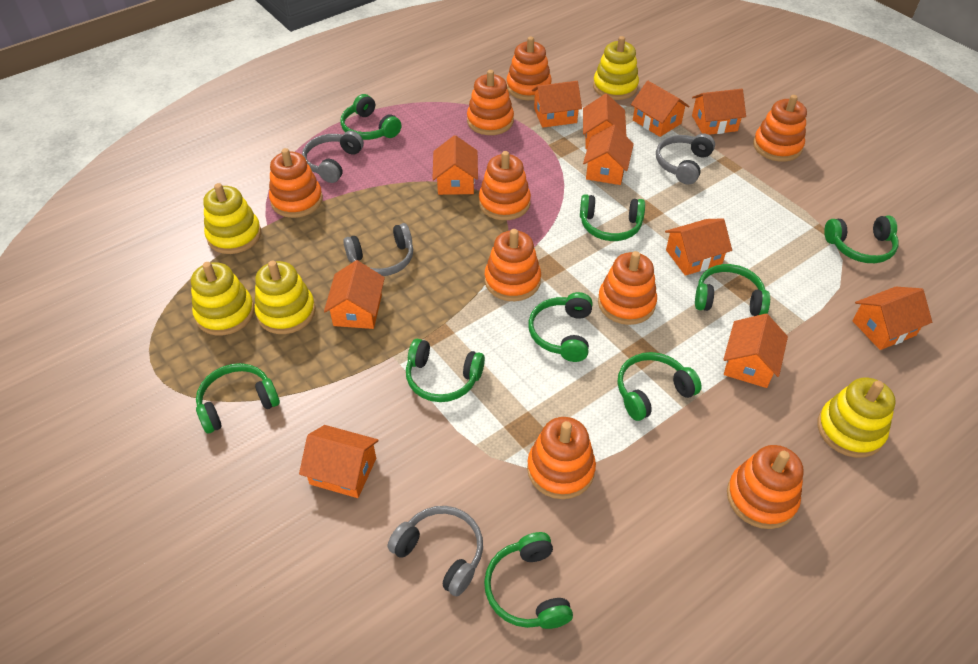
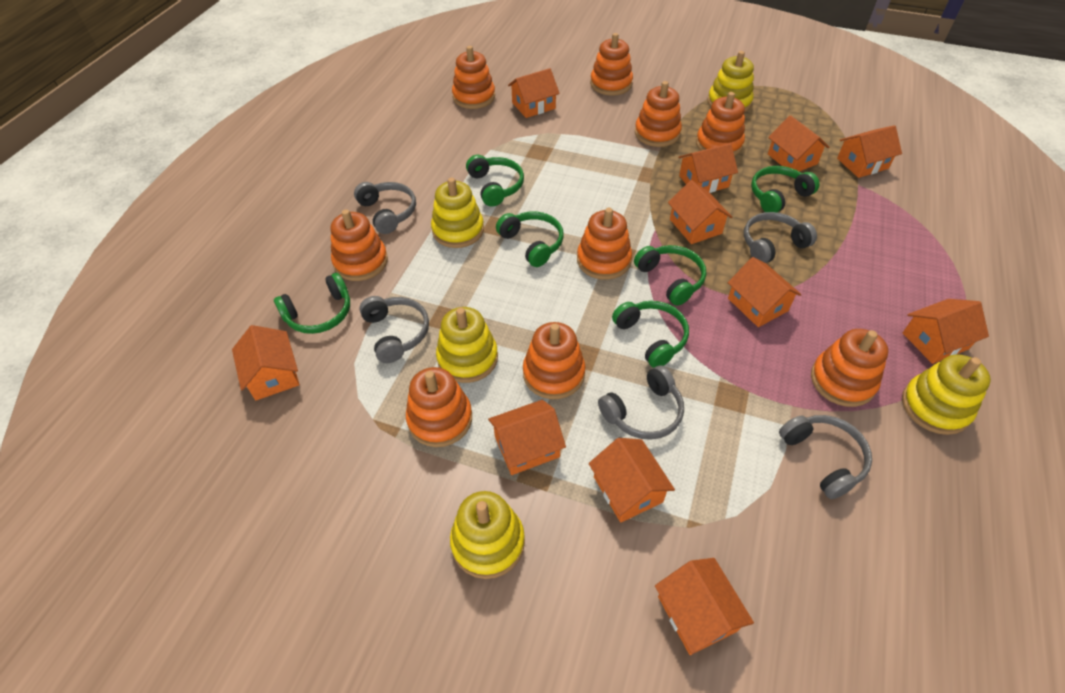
green headphones: 9 -> 6
grey headphones: 4 -> 5

